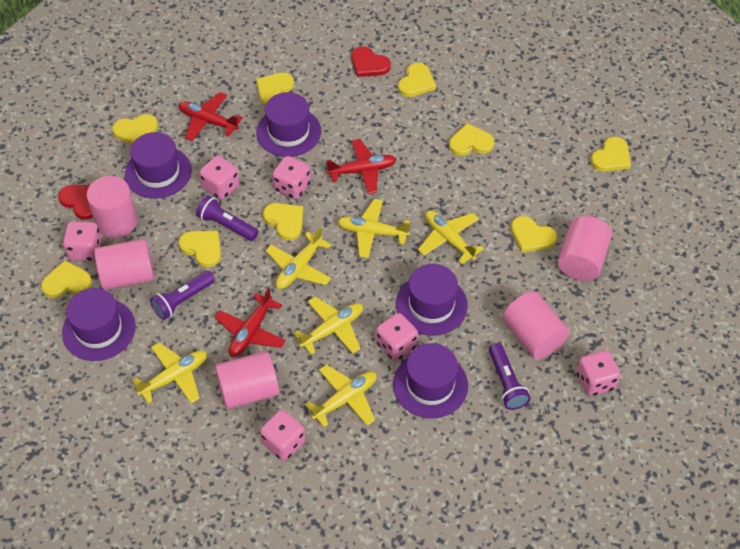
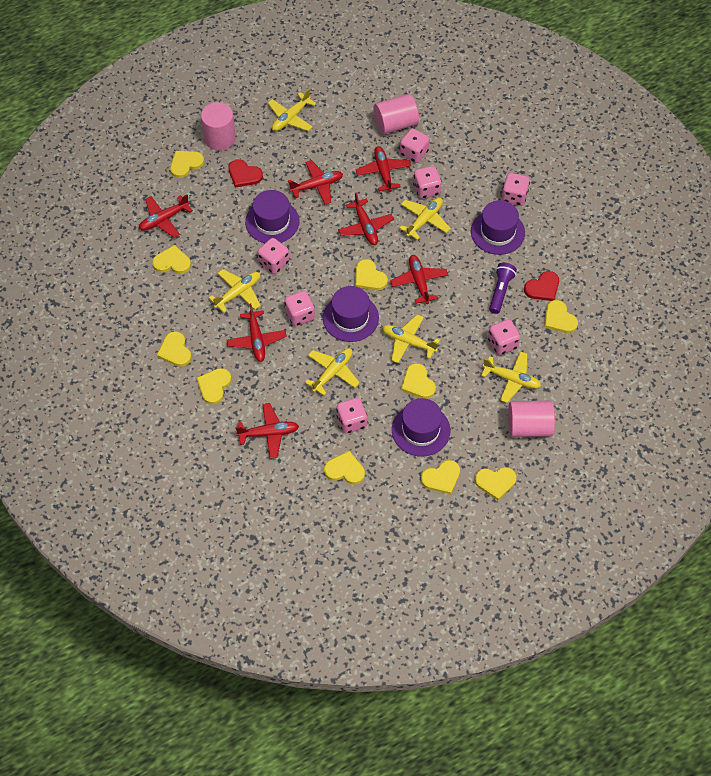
pink cylinder: 5 -> 3
pink dice: 6 -> 7
purple flashlight: 3 -> 1
purple hat: 5 -> 4
red plane: 3 -> 7
yellow heart: 9 -> 10

